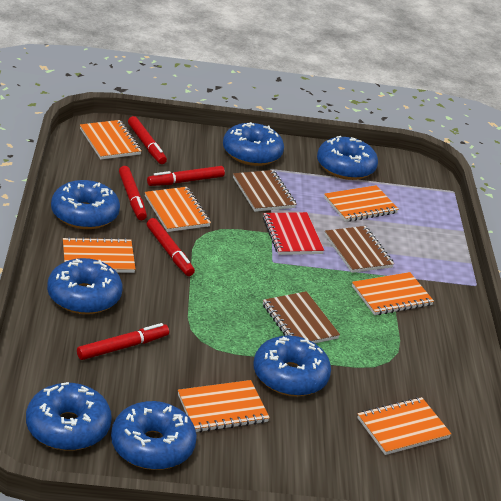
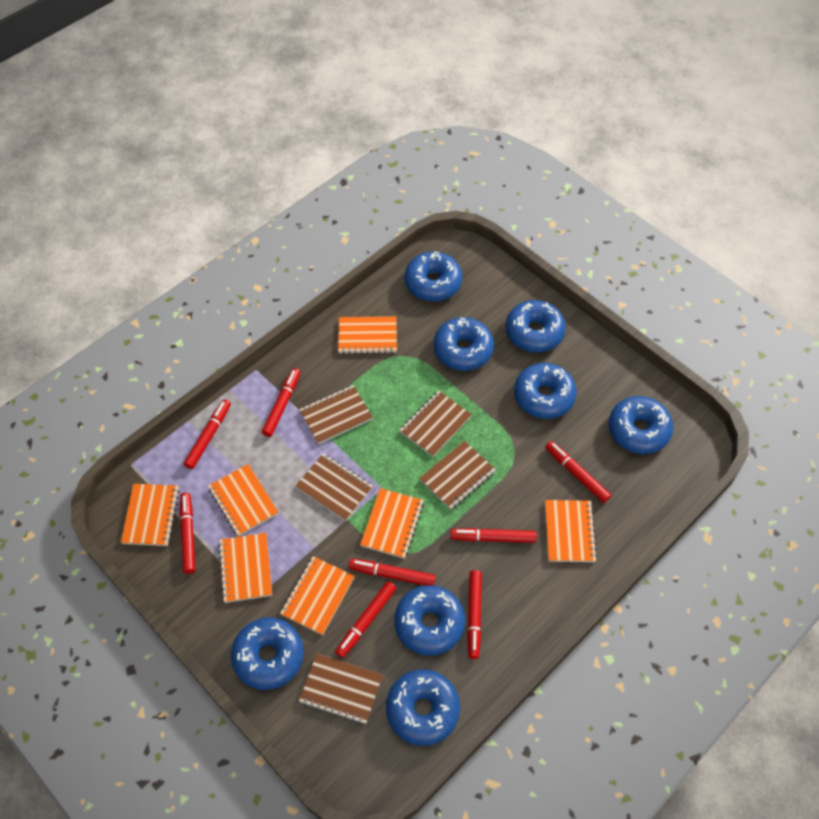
blue donut: 7 -> 8
brown notebook: 3 -> 5
red marker: 5 -> 8
red notebook: 1 -> 0

